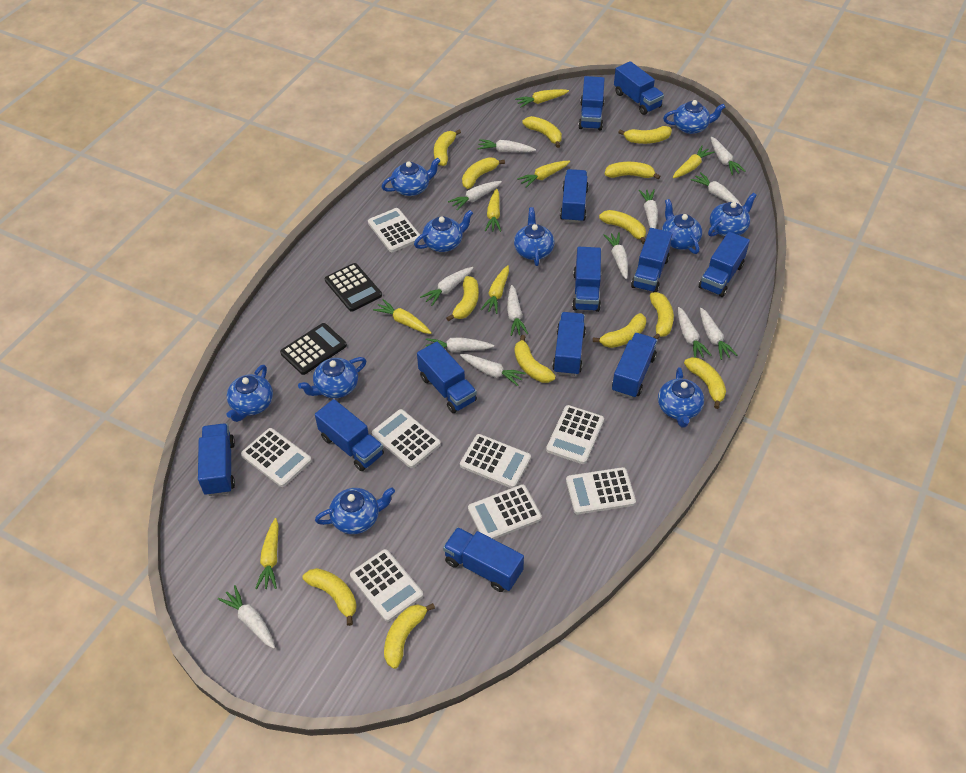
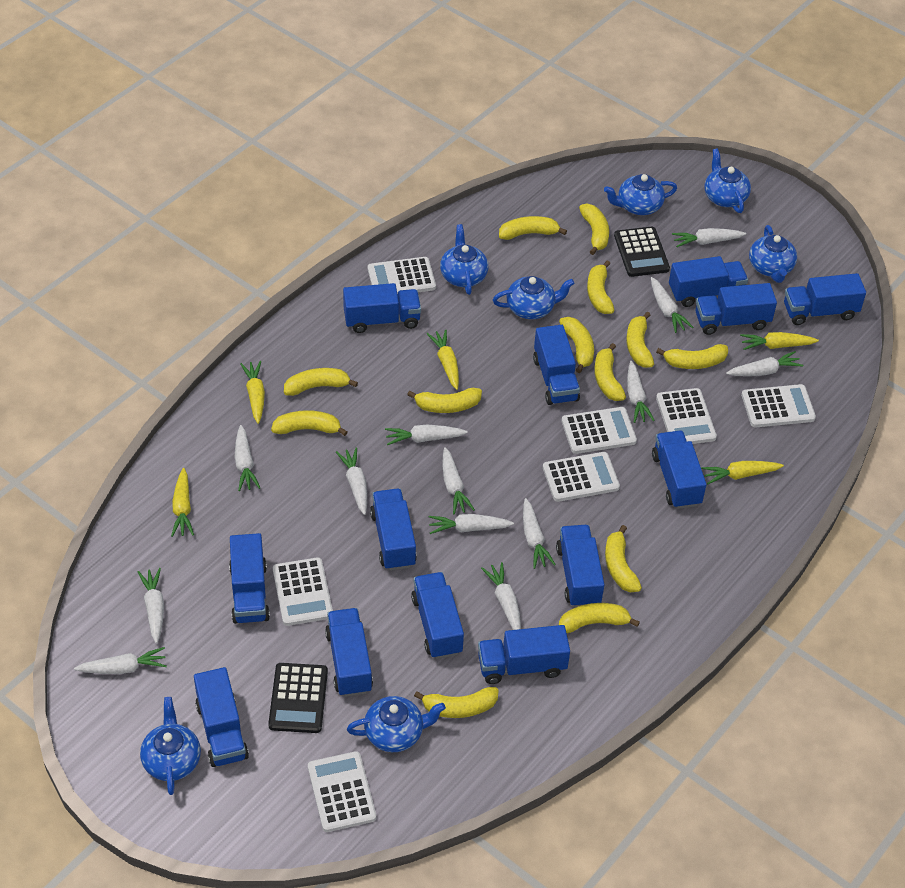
blue teapot: 10 -> 7
blue truck: 12 -> 13
white calculator: 8 -> 7
yellow carrot: 7 -> 5

